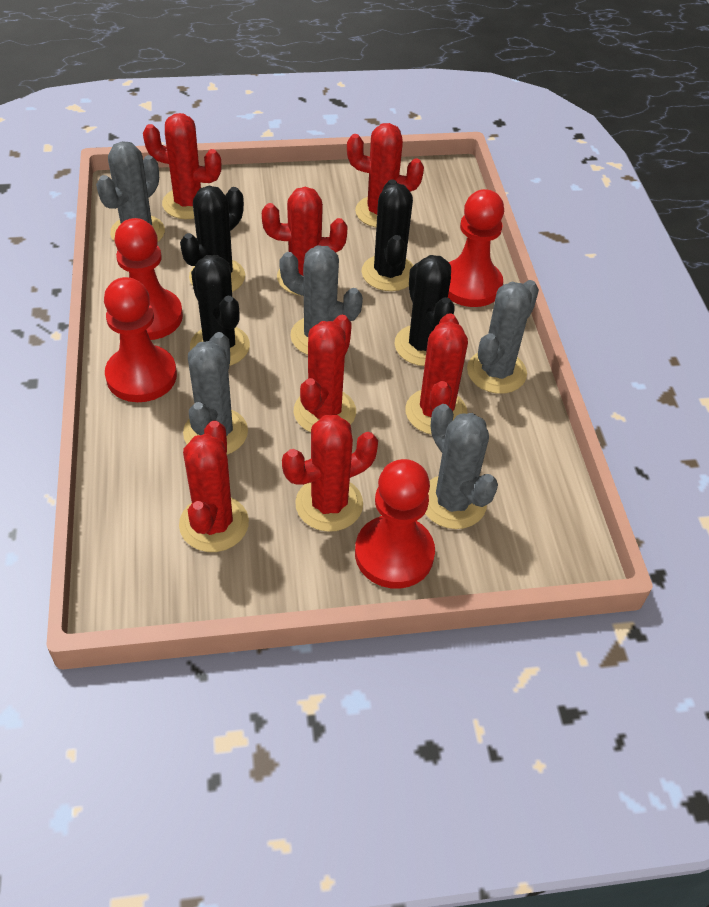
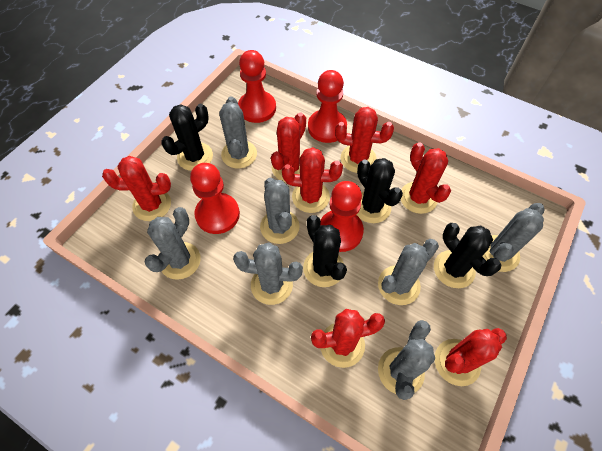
grey cactus: 5 -> 7

